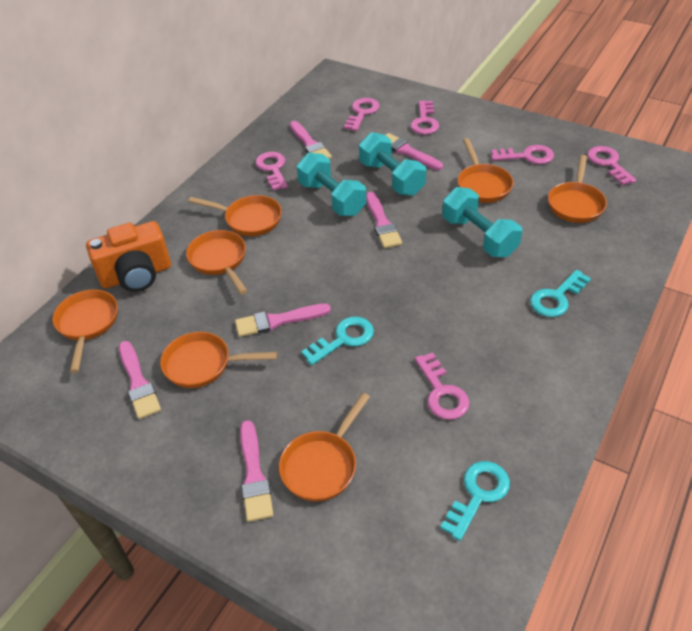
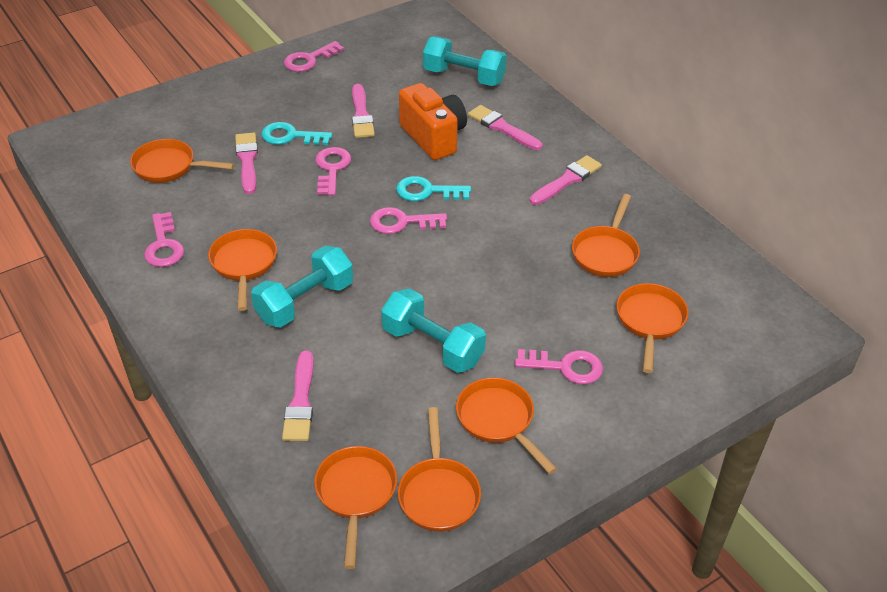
pink brush: 6 -> 5
pink key: 6 -> 5
turquoise key: 3 -> 2

